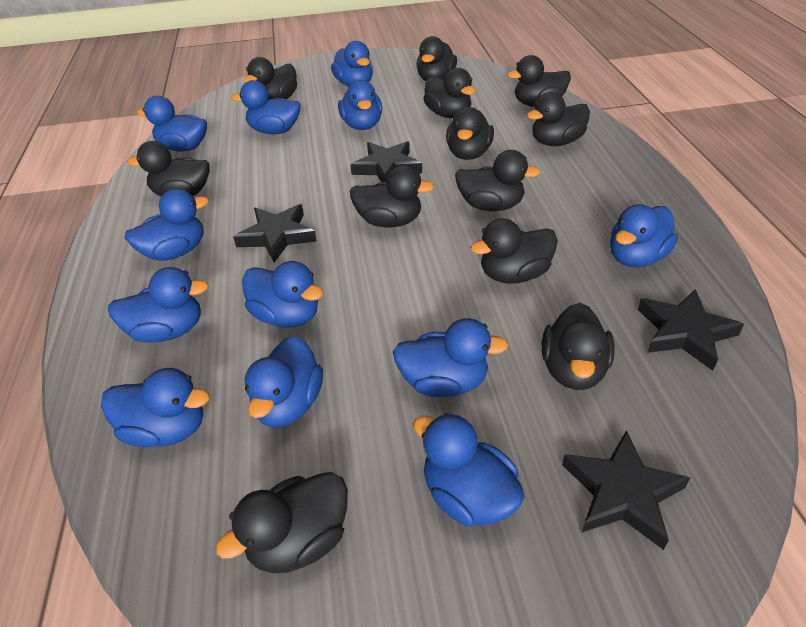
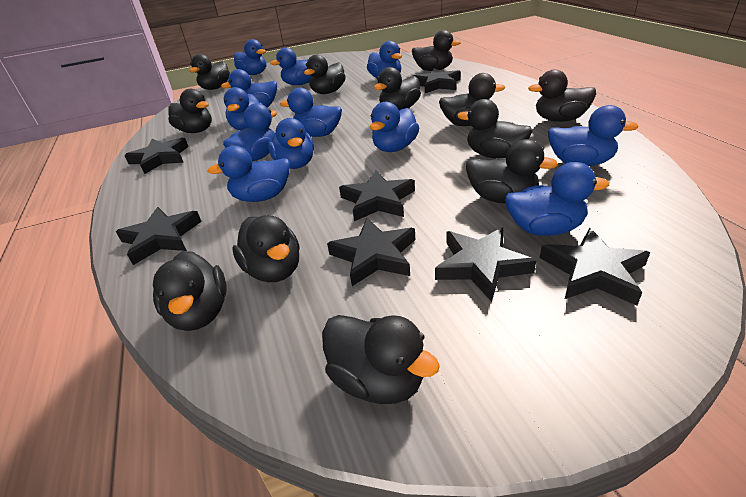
black star: 4 -> 7

